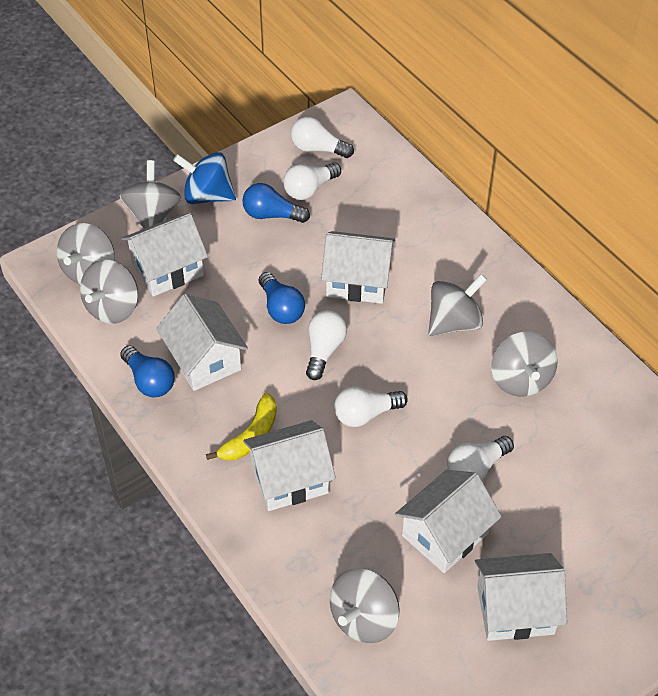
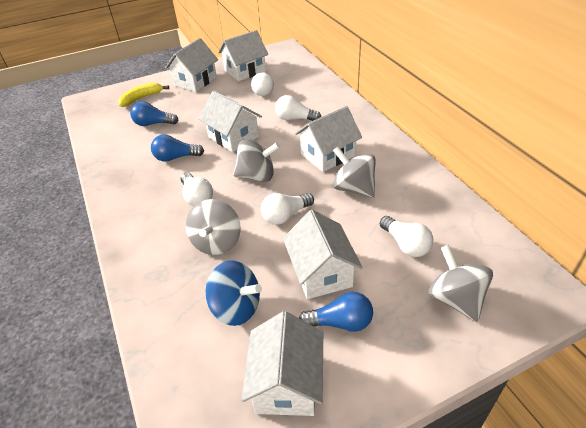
grey spinning top: 6 -> 4

